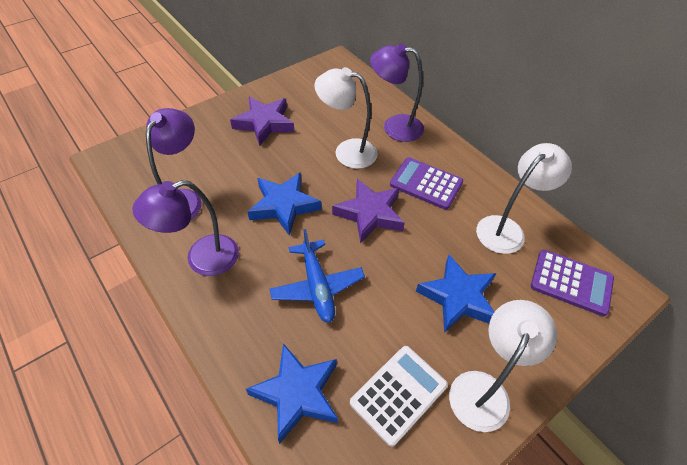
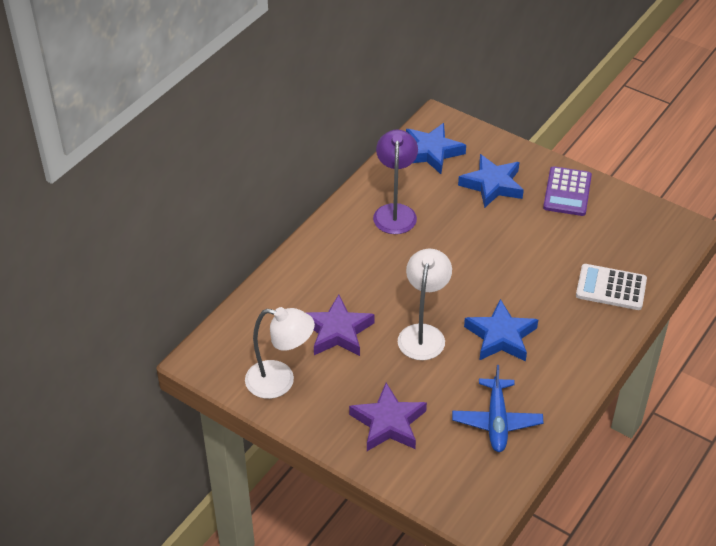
purple calculator: 2 -> 1
purple lamp: 3 -> 1
white lamp: 3 -> 2

